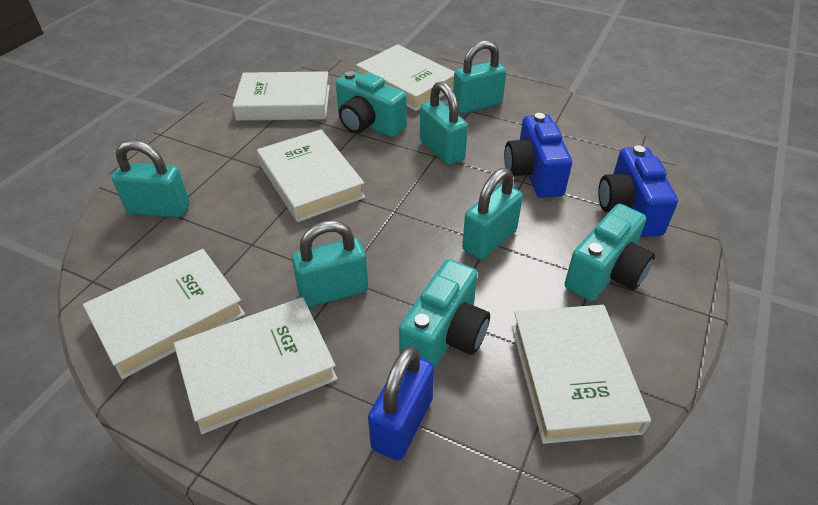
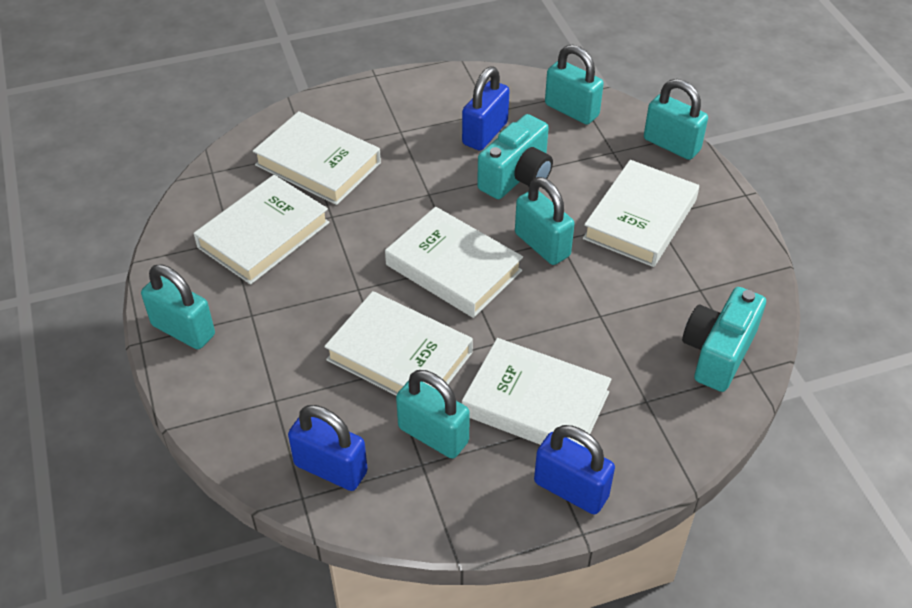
blue camera: 2 -> 0
blue padlock: 1 -> 3
turquoise camera: 3 -> 2

